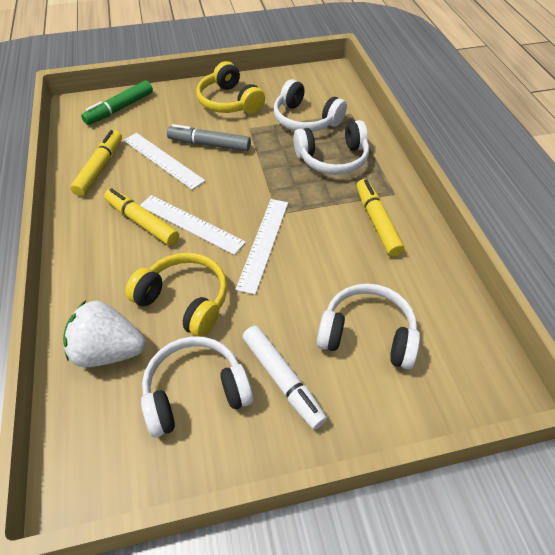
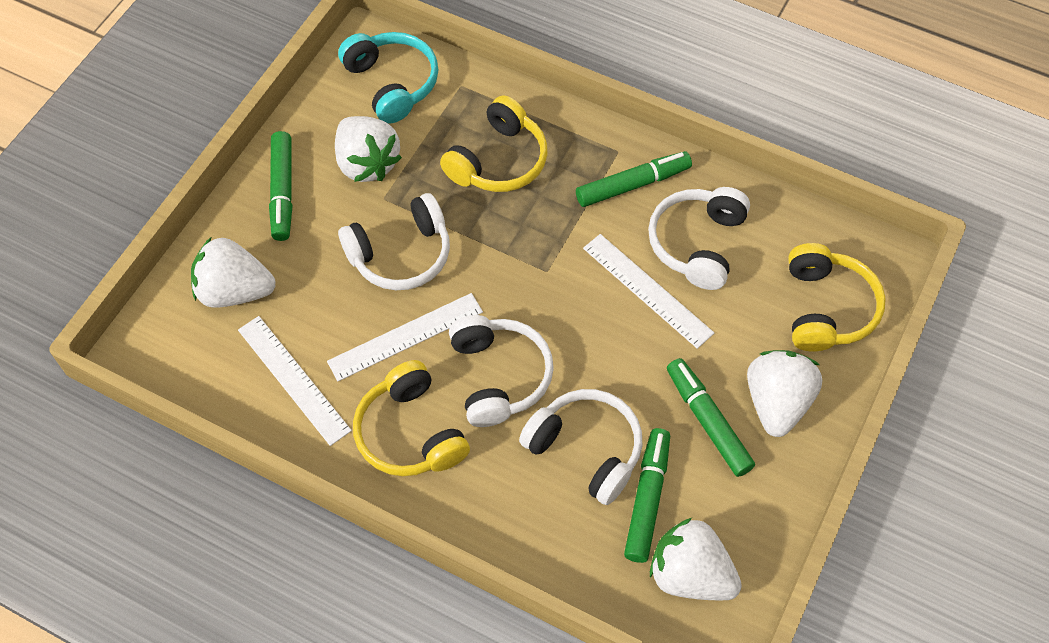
green marker: 1 -> 4
grey marker: 1 -> 0
turquoise headphones: 0 -> 1
white marker: 1 -> 0
white strawberry: 1 -> 4
yellow headphones: 2 -> 3
yellow marker: 3 -> 0

